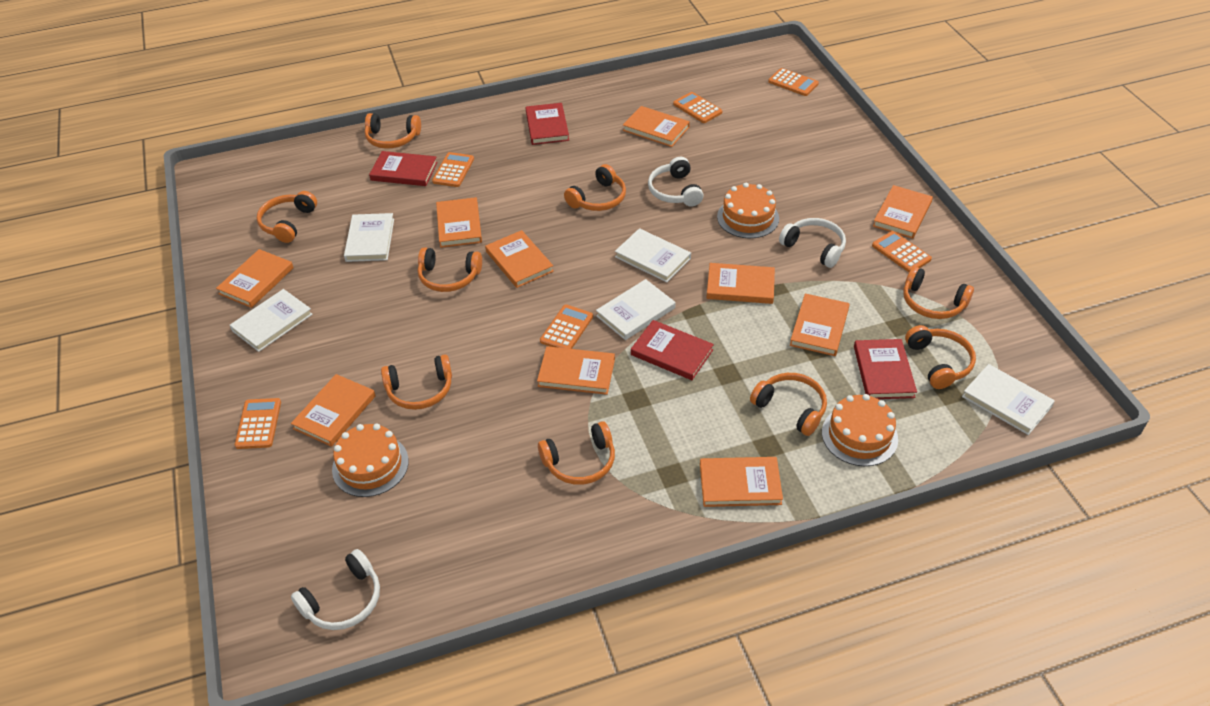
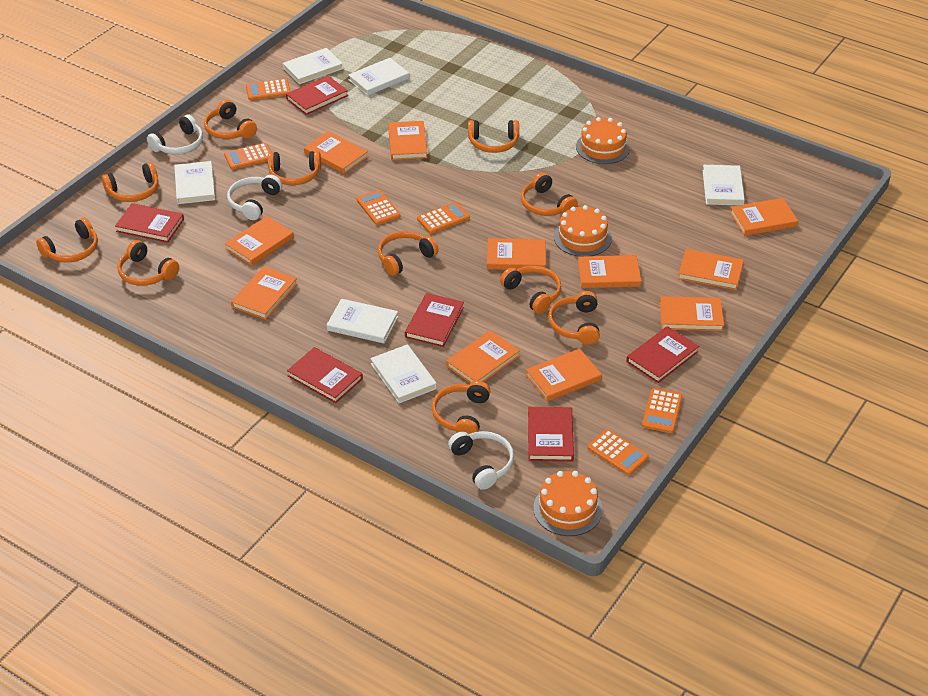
orange book: 10 -> 11
orange headphones: 9 -> 11
red book: 4 -> 6
white book: 5 -> 6

